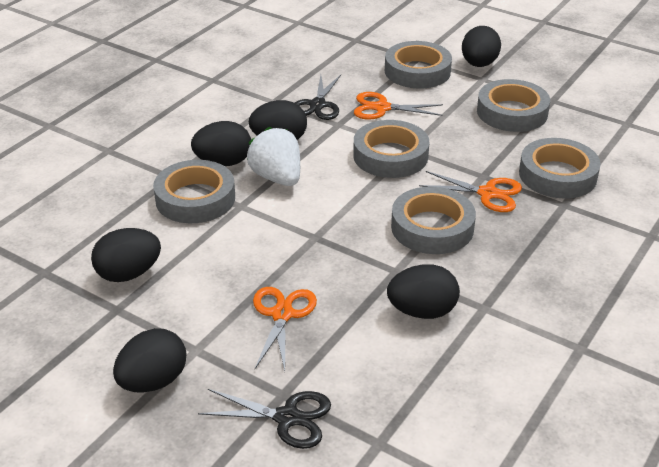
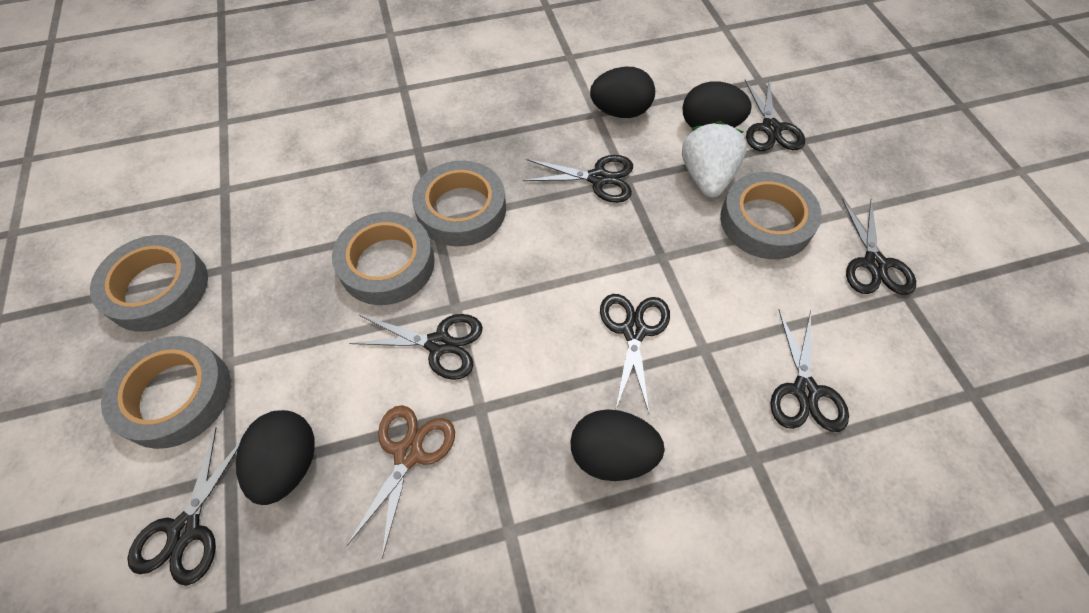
black egg: 6 -> 4
black scissors: 2 -> 7
brown scissors: 0 -> 1
grey tape: 6 -> 5
orange scissors: 3 -> 0

